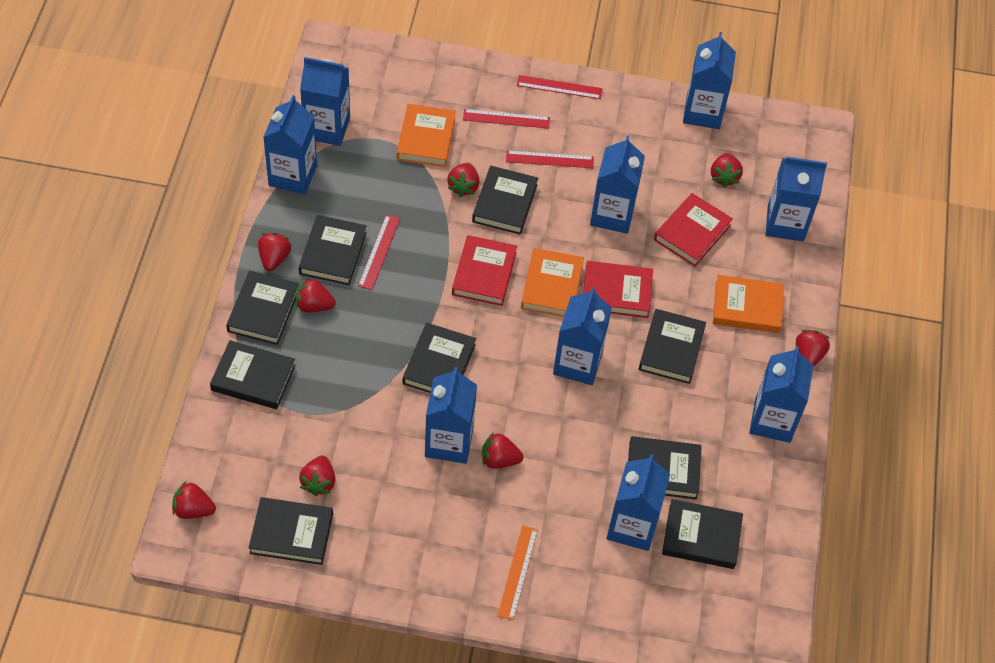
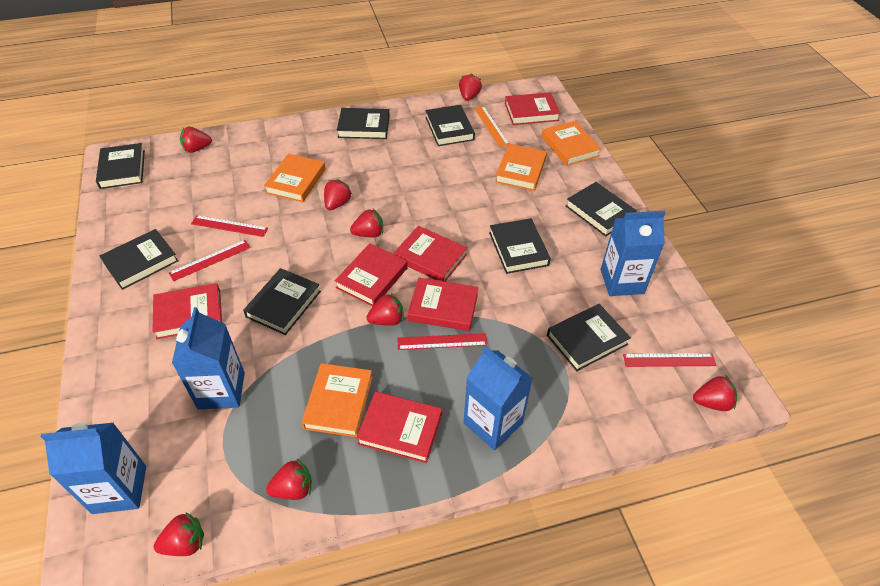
black book: 9 -> 8
blue carton: 9 -> 4
orange book: 3 -> 4
red book: 3 -> 6

